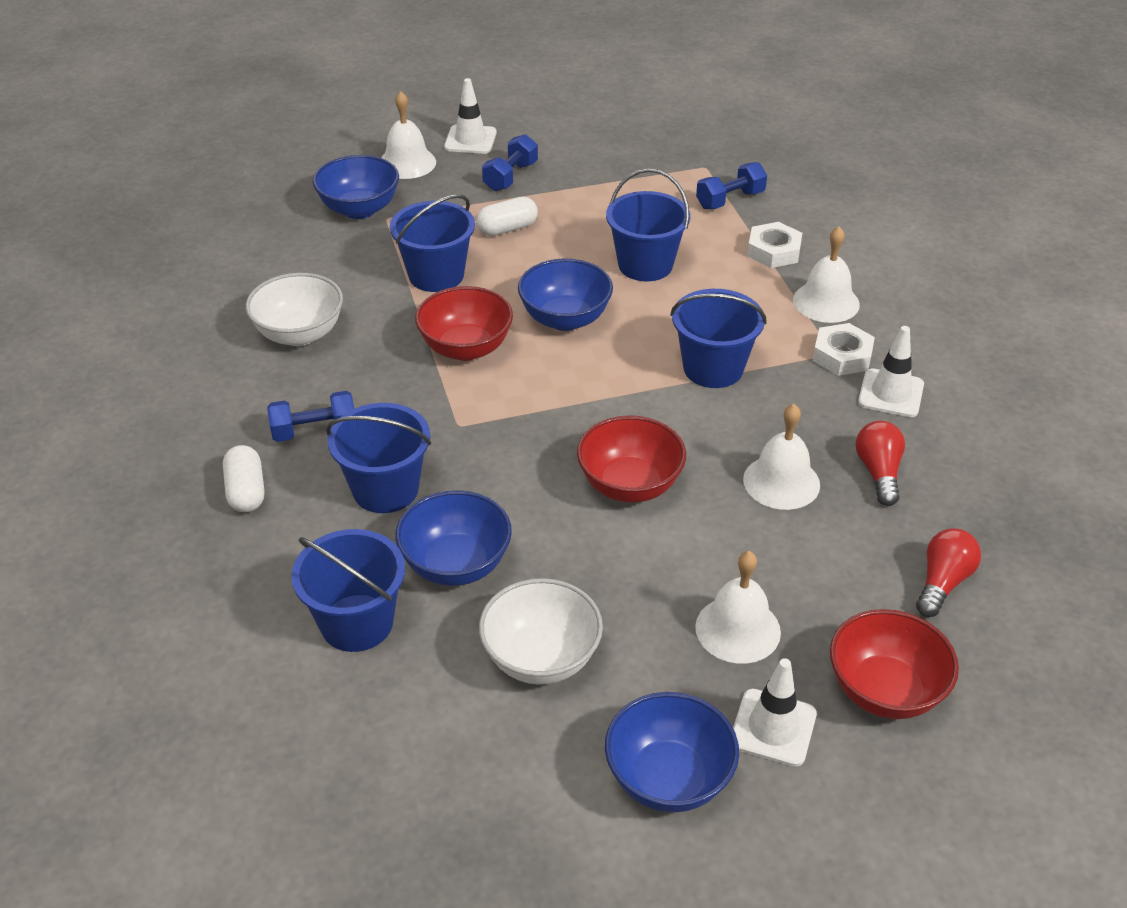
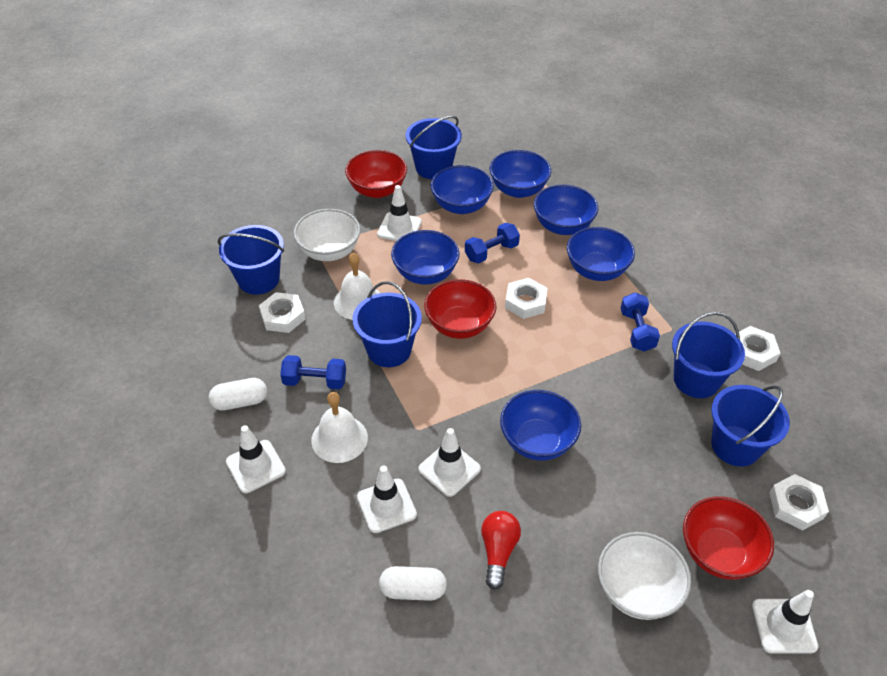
blue bowl: 4 -> 6
red light bulb: 2 -> 1
white bell: 4 -> 2
white nut: 2 -> 4
white traffic cone: 3 -> 5

